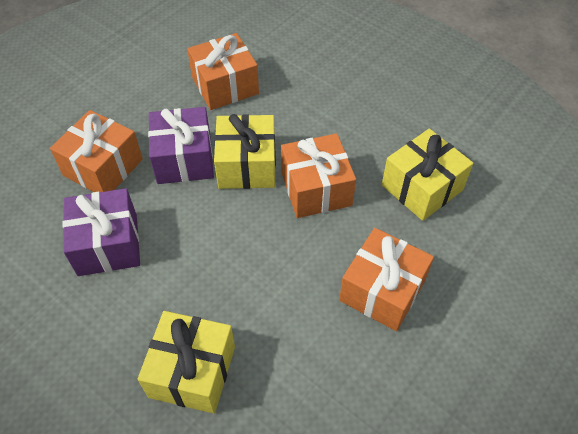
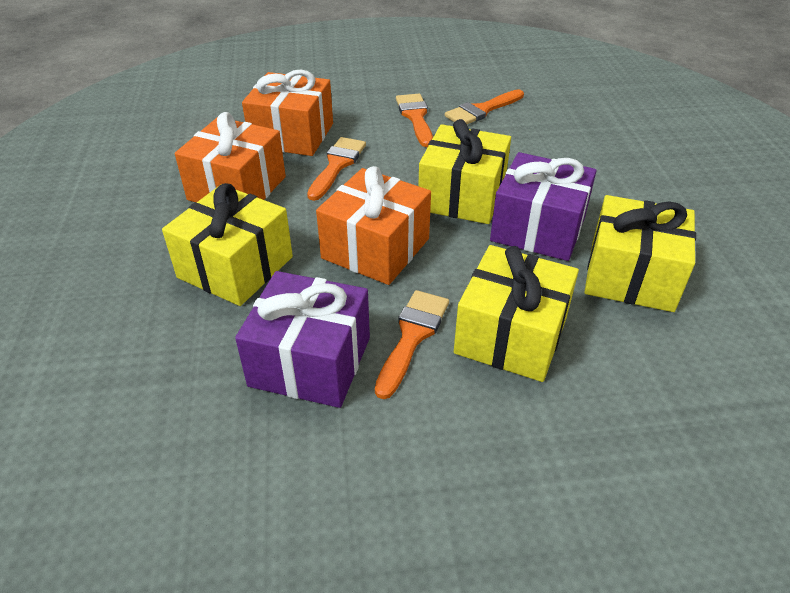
orange brush: 0 -> 4
orange gift: 4 -> 3
yellow gift: 3 -> 4

